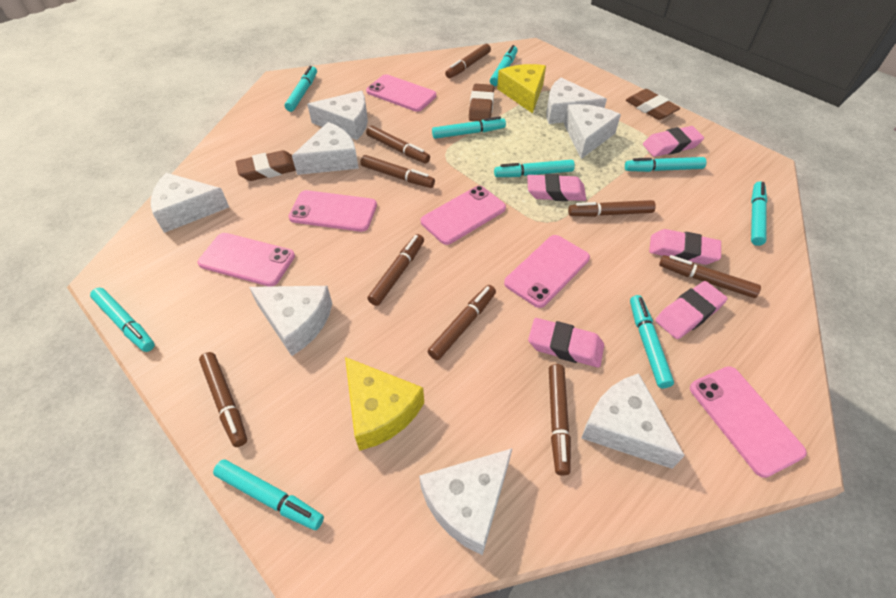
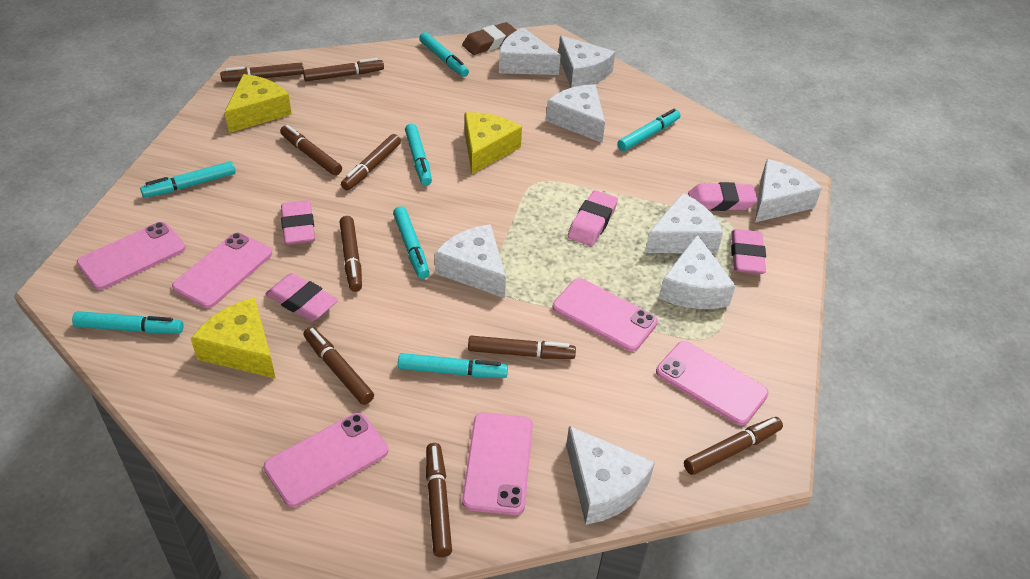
brown eraser: 3 -> 1
turquoise marker: 9 -> 7
yellow cheese: 2 -> 3

